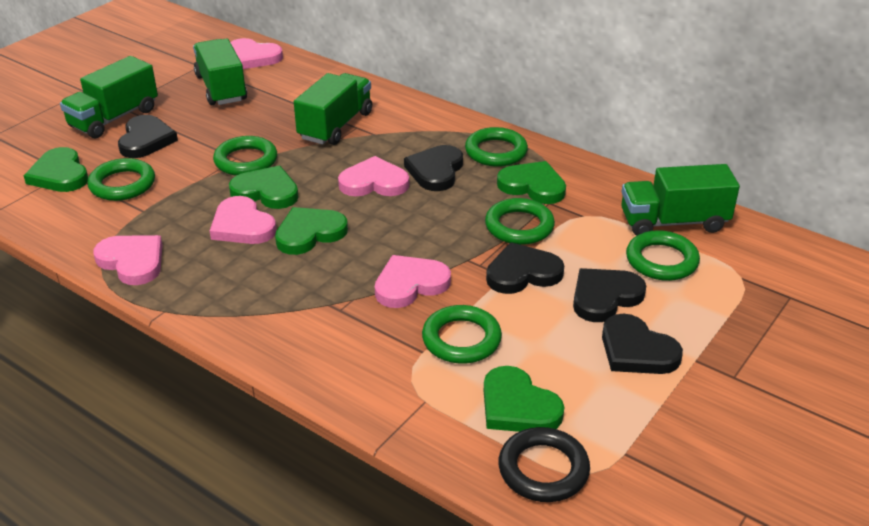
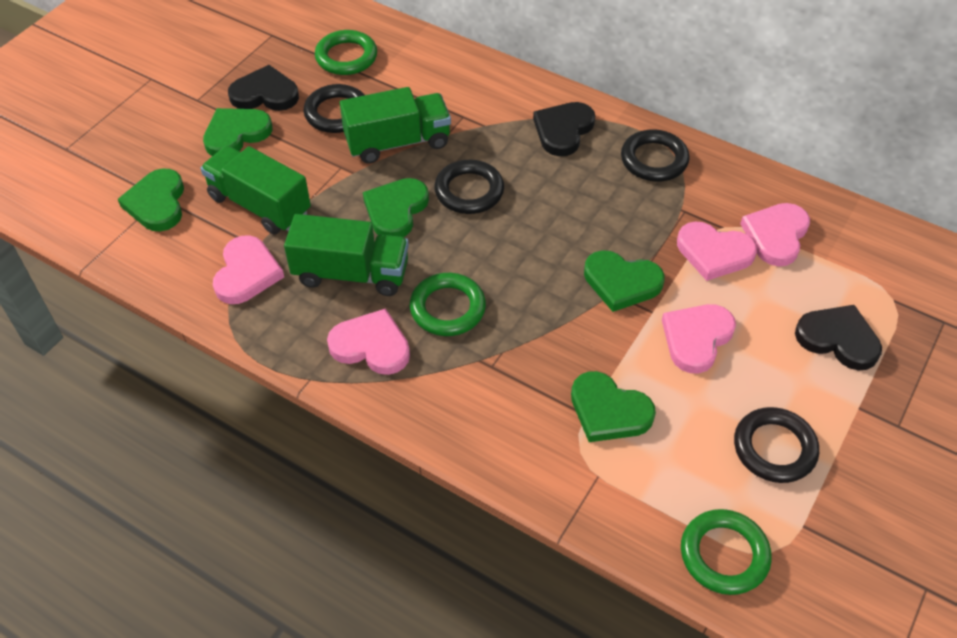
black heart: 5 -> 3
black ring: 1 -> 4
green ring: 6 -> 3
green truck: 4 -> 3

